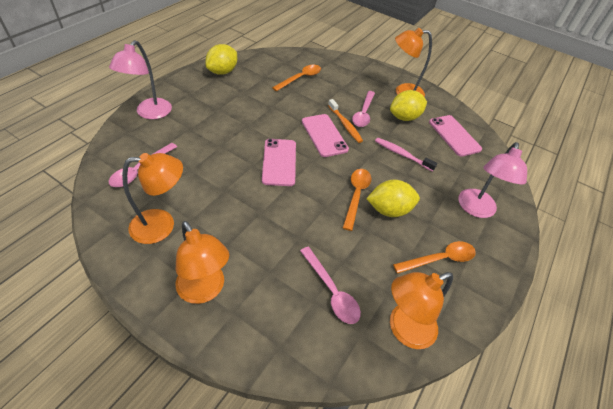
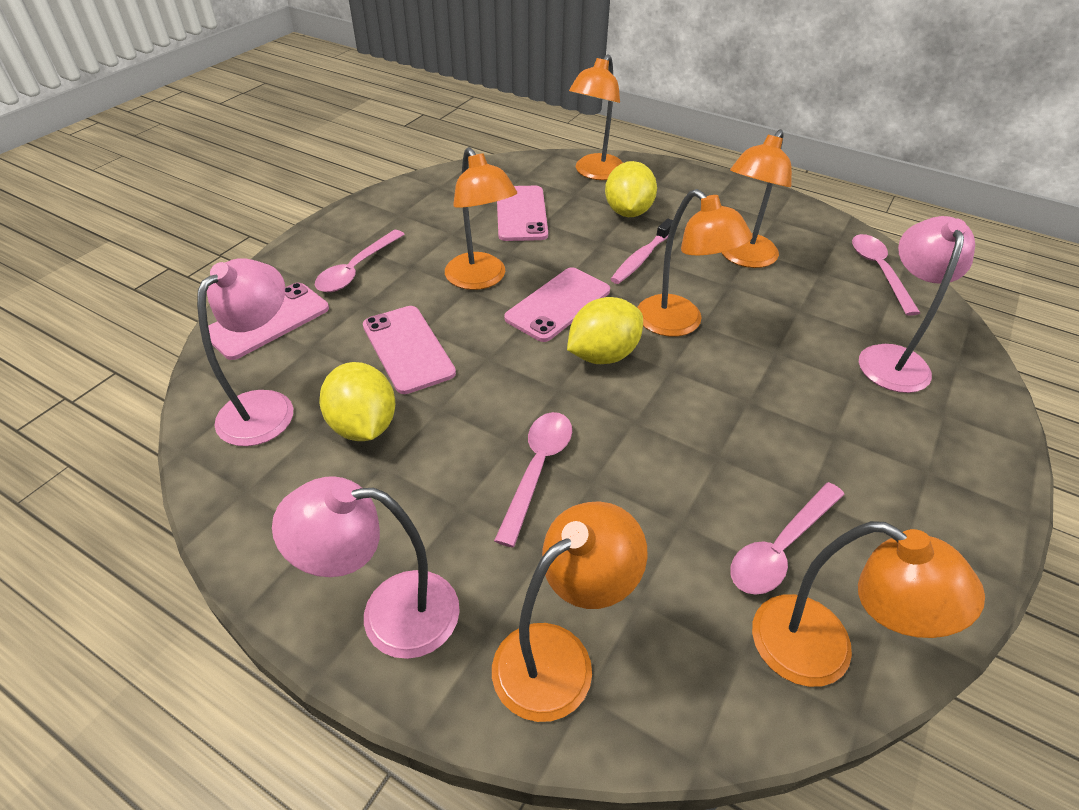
orange lamp: 4 -> 6
orange spoon: 3 -> 0
orange toothbrush: 1 -> 0
pink lamp: 2 -> 3
pink phone: 3 -> 4
pink spoon: 3 -> 4

